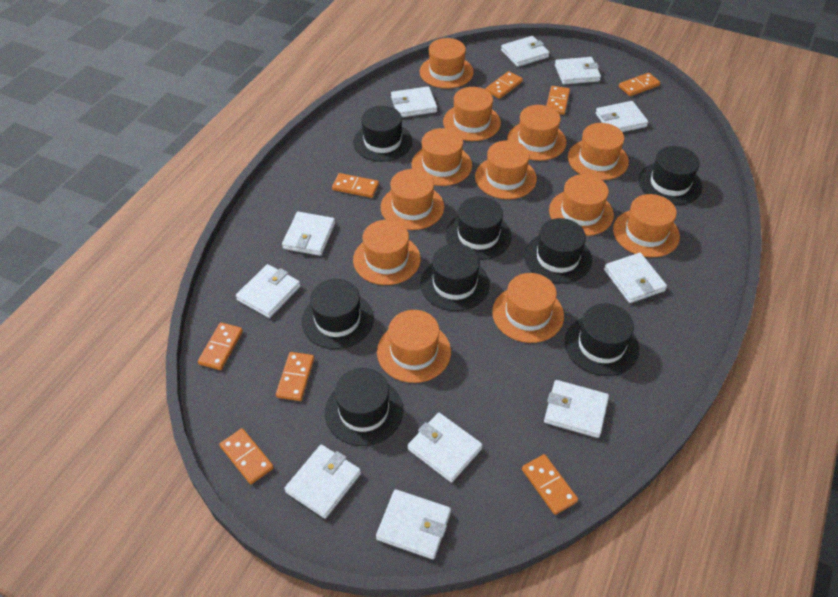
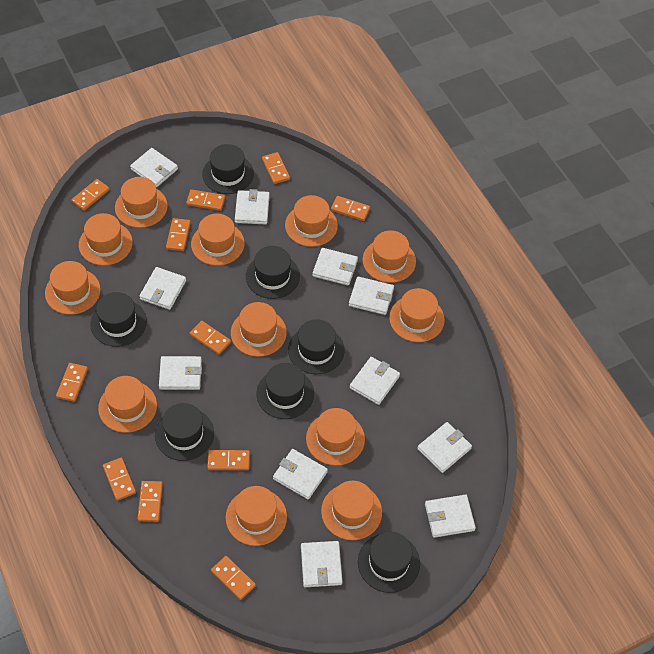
black hat: 8 -> 7
orange domino: 8 -> 11

